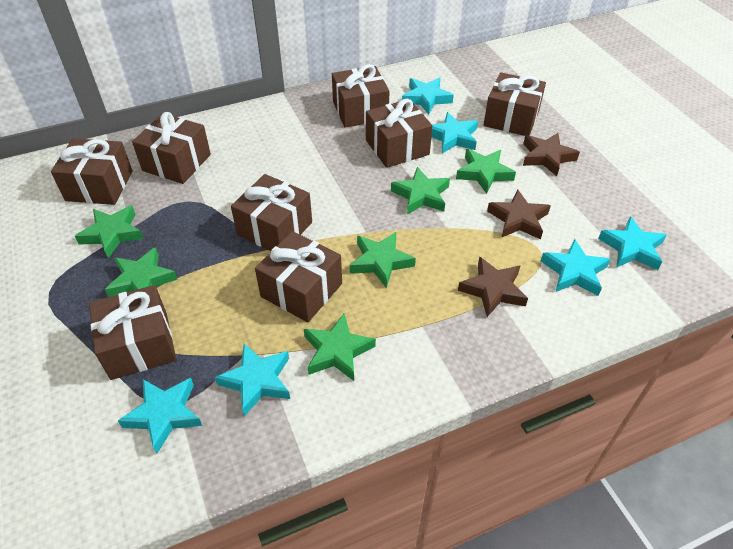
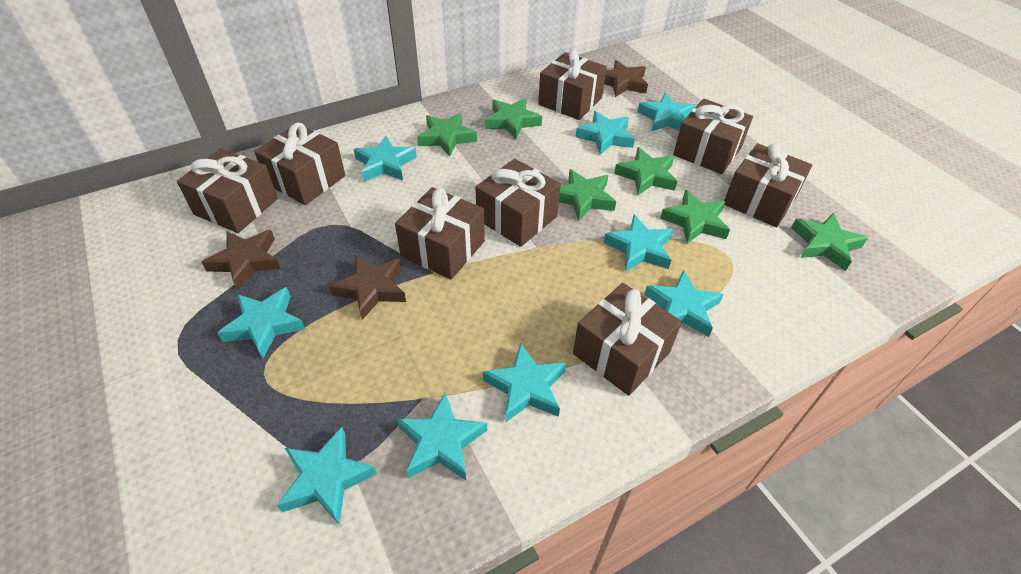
turquoise star: 6 -> 9

